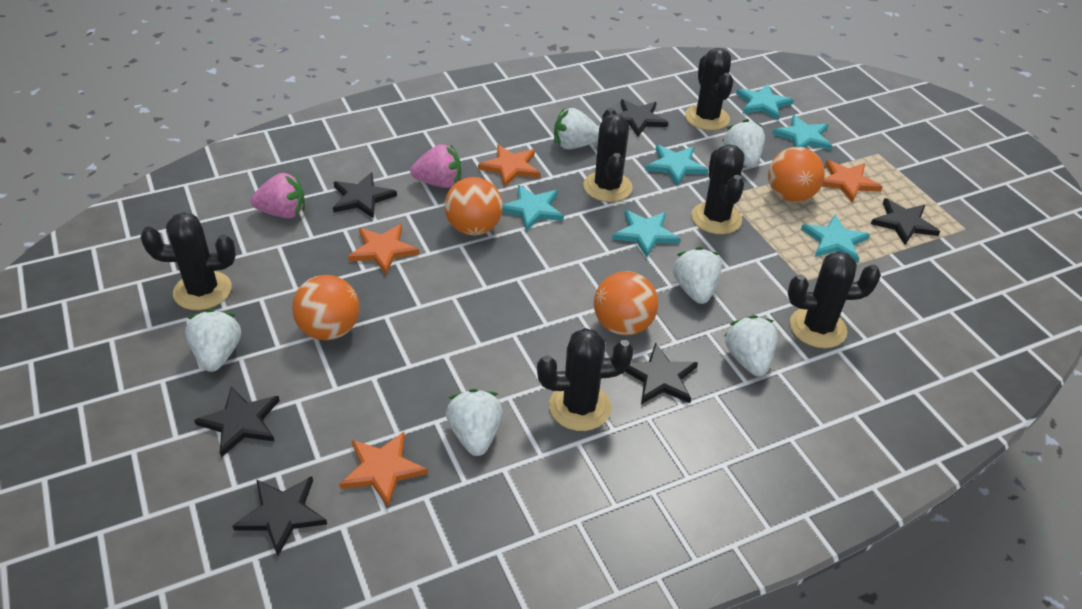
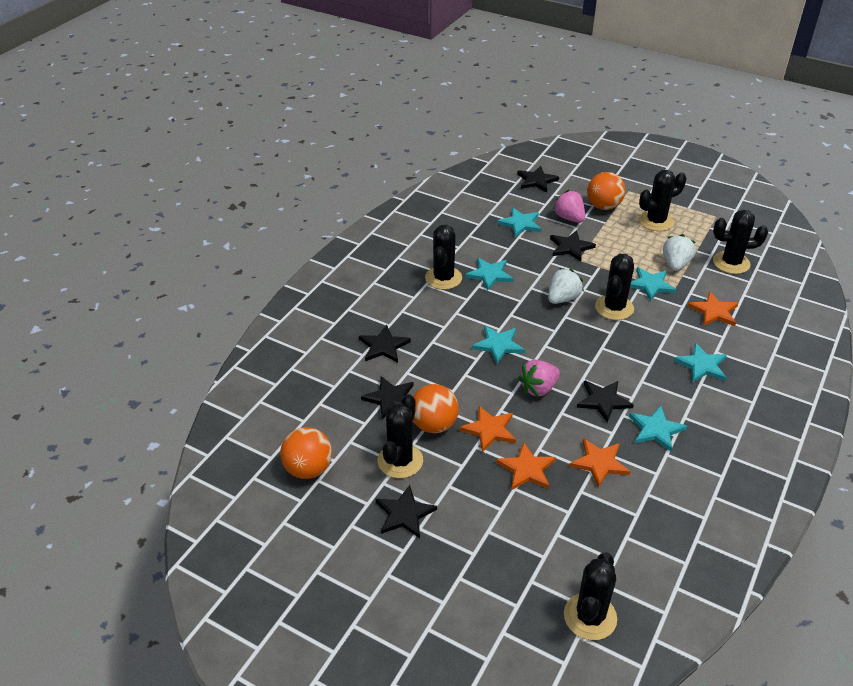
orange ball: 4 -> 3
white strawberry: 6 -> 2

